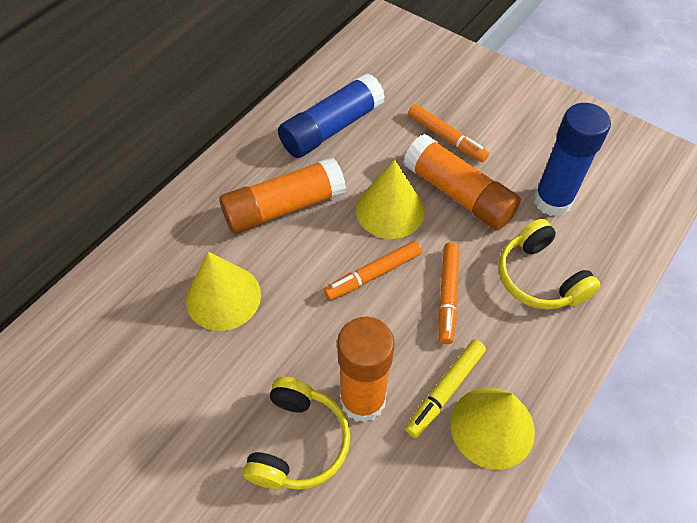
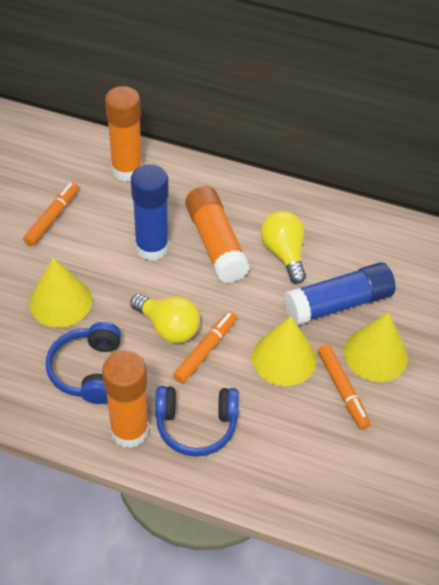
blue headphones: 0 -> 2
yellow headphones: 2 -> 0
yellow light bulb: 0 -> 2
yellow marker: 1 -> 0

